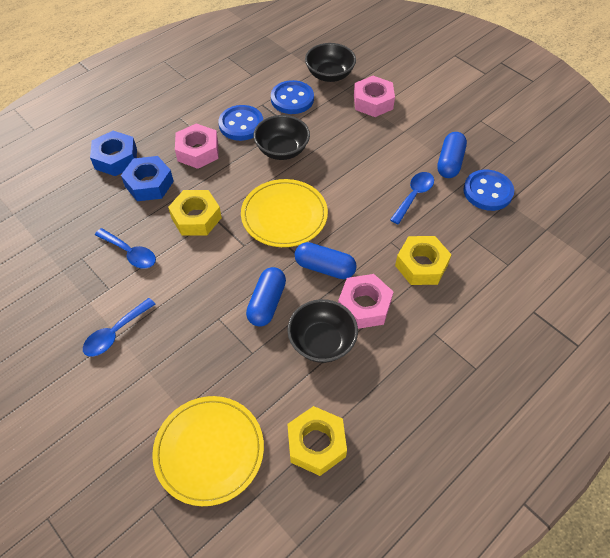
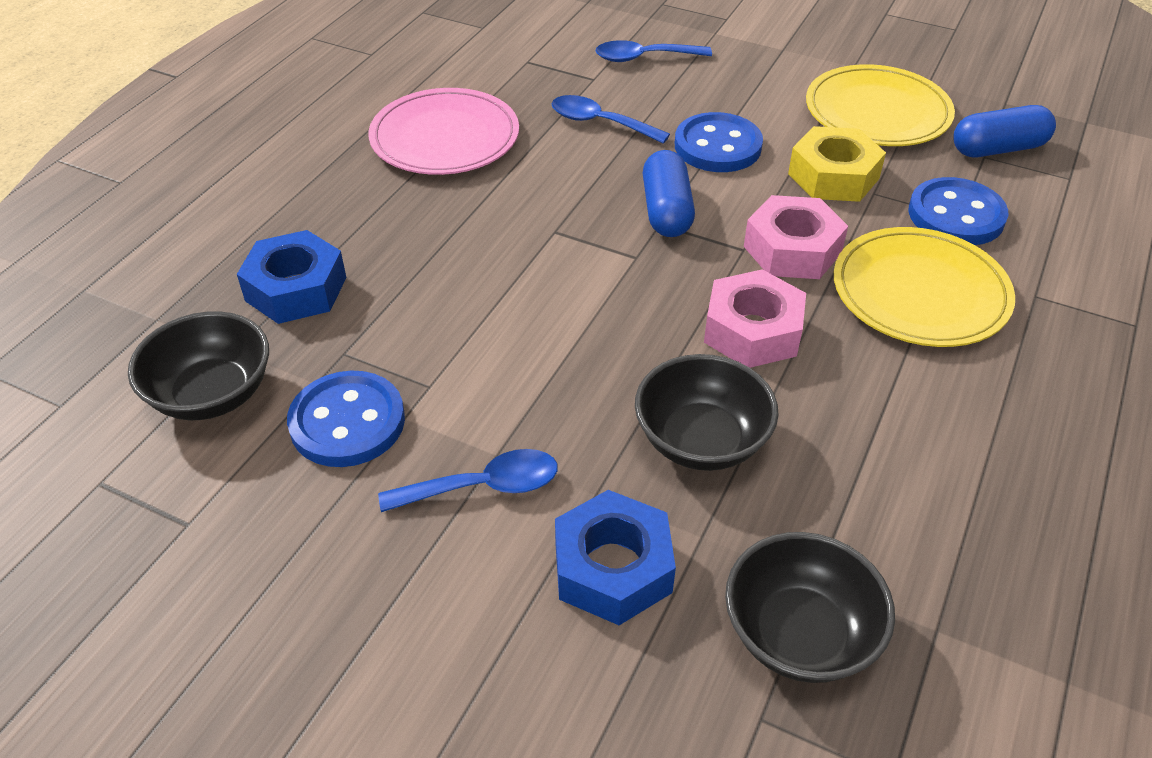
blue capsule: 3 -> 2
pink nut: 3 -> 2
pink plate: 0 -> 1
yellow nut: 3 -> 1

